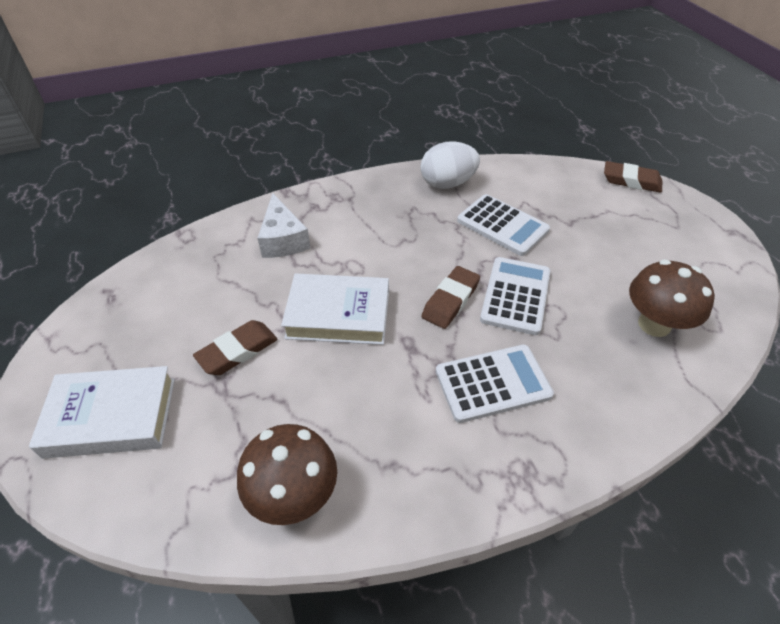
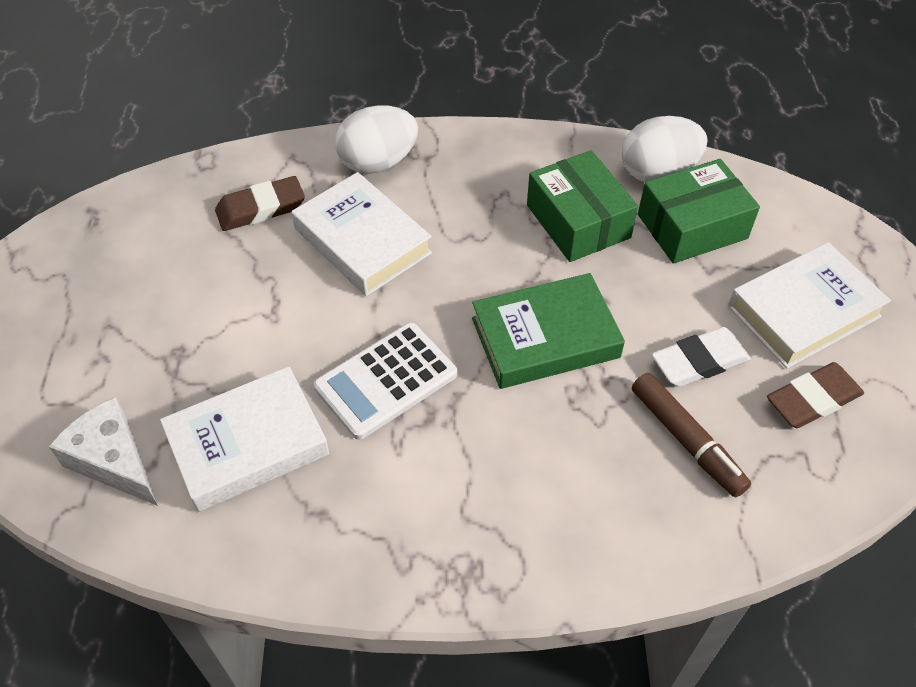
brown eraser: 3 -> 2
brown marker: 0 -> 1
brown mushroom: 2 -> 0
green book: 0 -> 1
green box: 0 -> 2
white book: 2 -> 3
white calculator: 3 -> 1
white egg: 1 -> 2
white eraser: 0 -> 1

